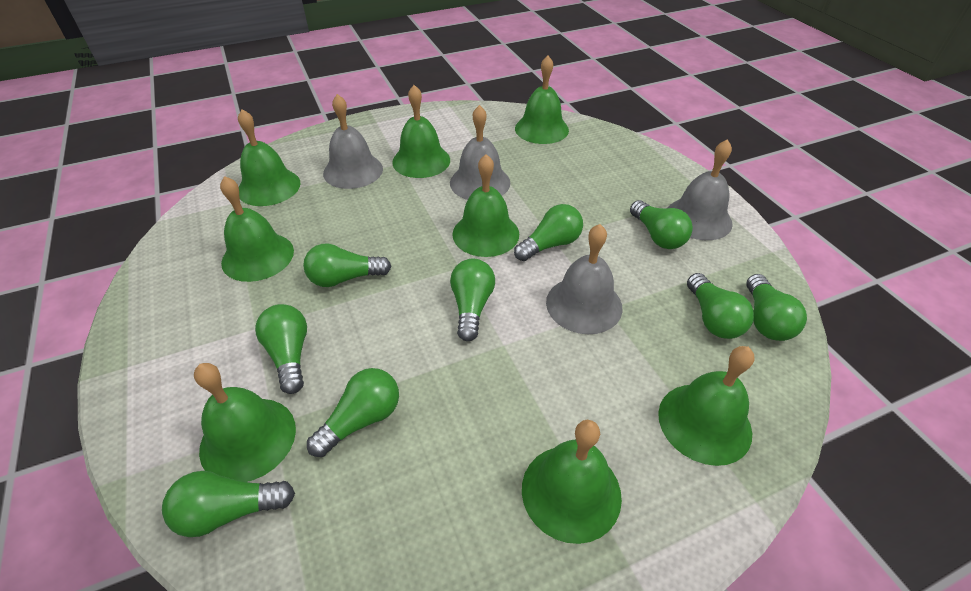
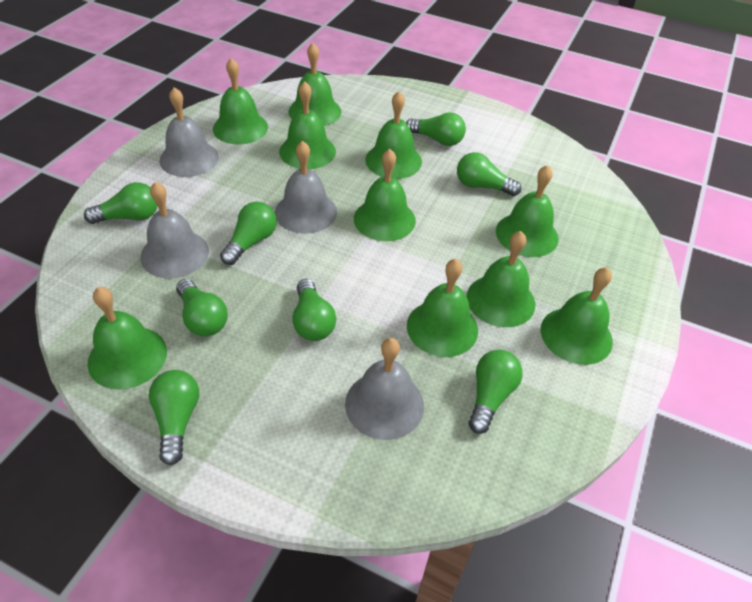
green bell: 8 -> 10
green light bulb: 9 -> 8

